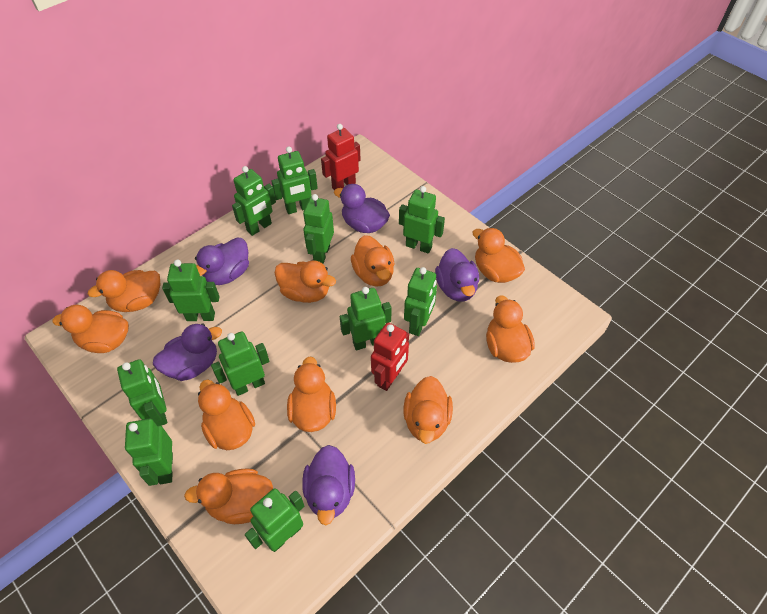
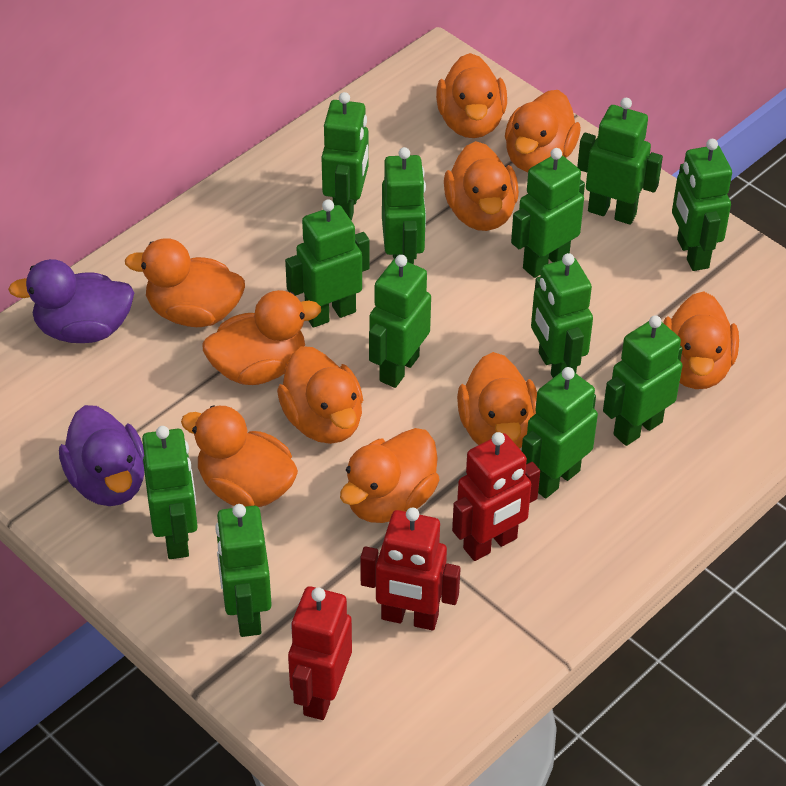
green robot: 11 -> 12
purple duck: 5 -> 2
red robot: 2 -> 3

